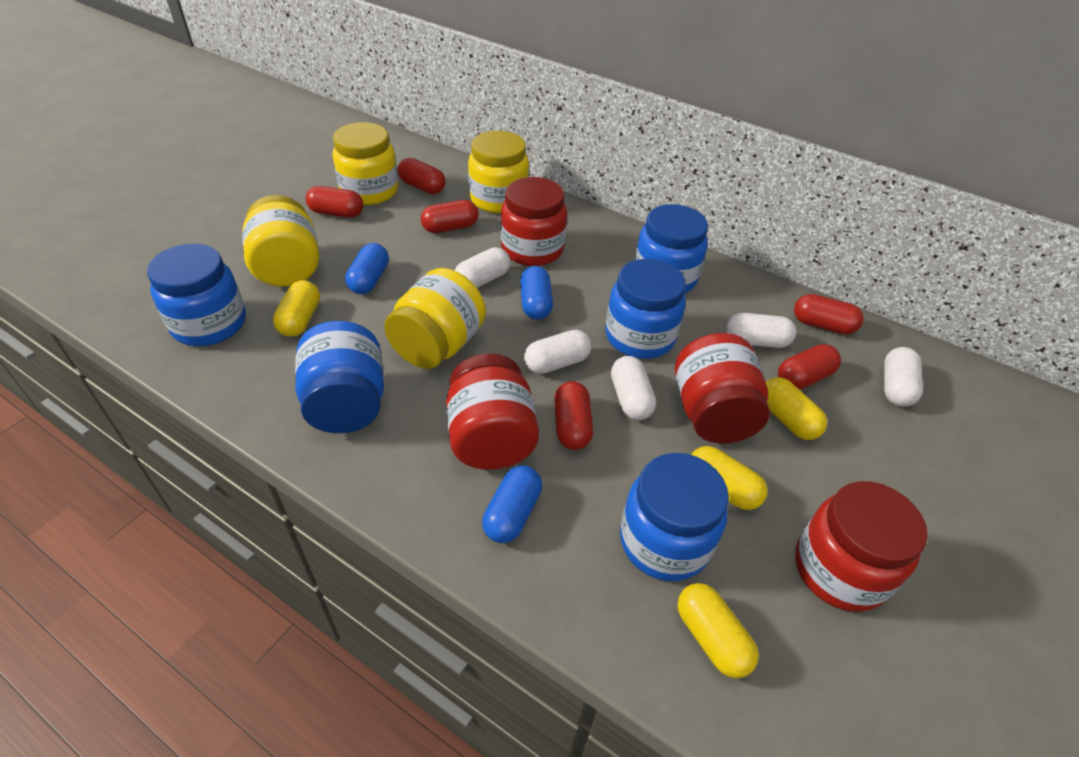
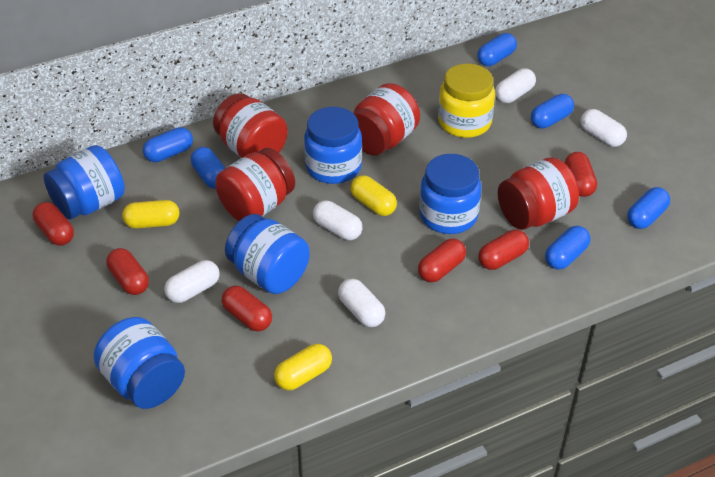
blue capsule: 3 -> 6
yellow capsule: 4 -> 3
yellow jar: 4 -> 1

